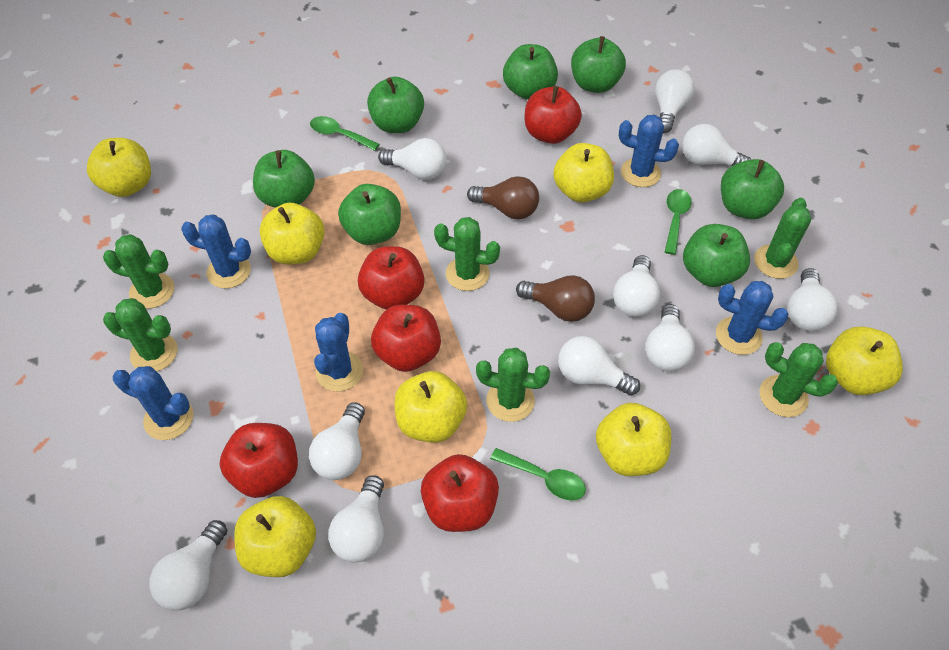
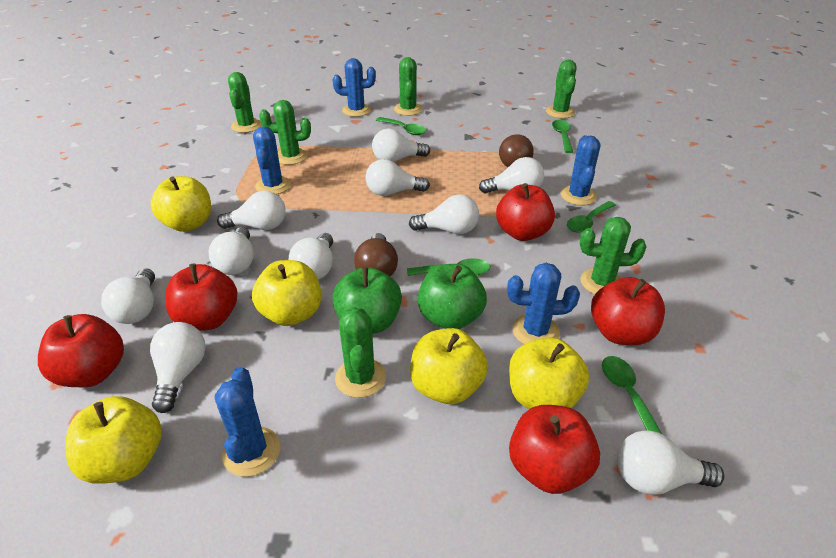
green apple: 7 -> 2
green spoon: 3 -> 5
yellow apple: 7 -> 5

